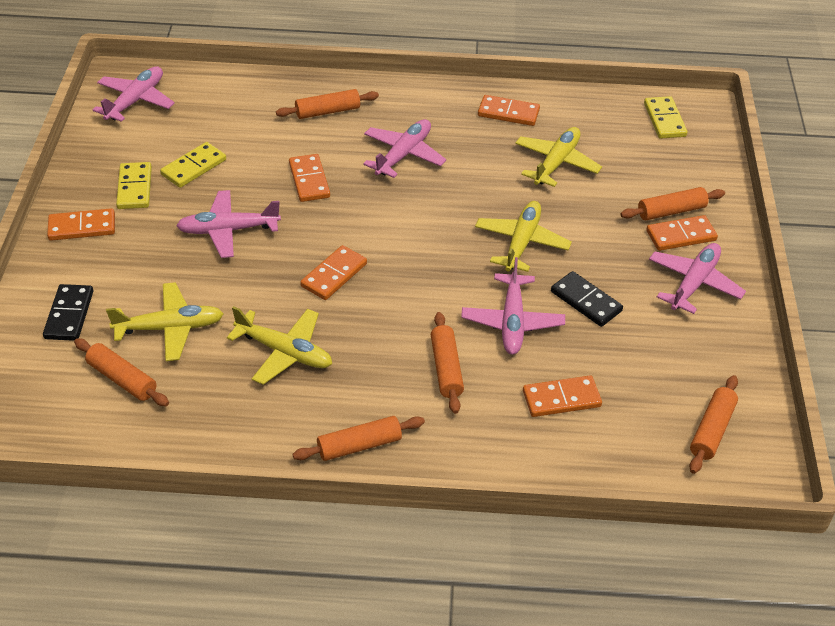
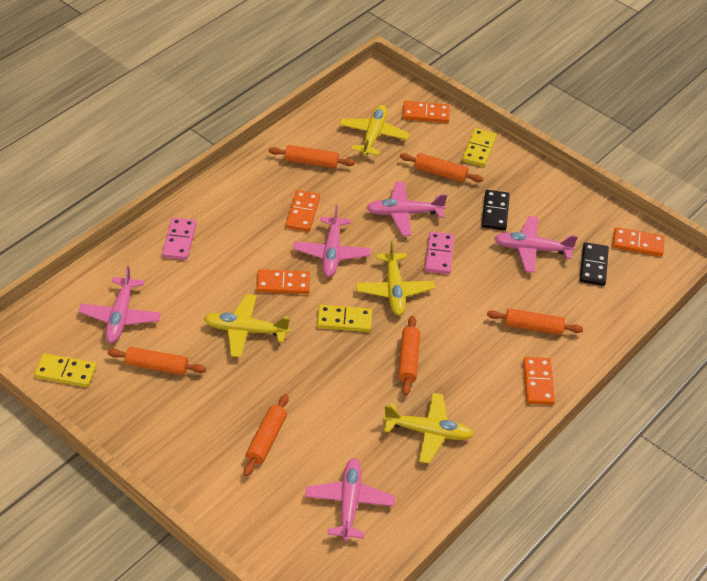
orange domino: 6 -> 5
pink domino: 0 -> 2

